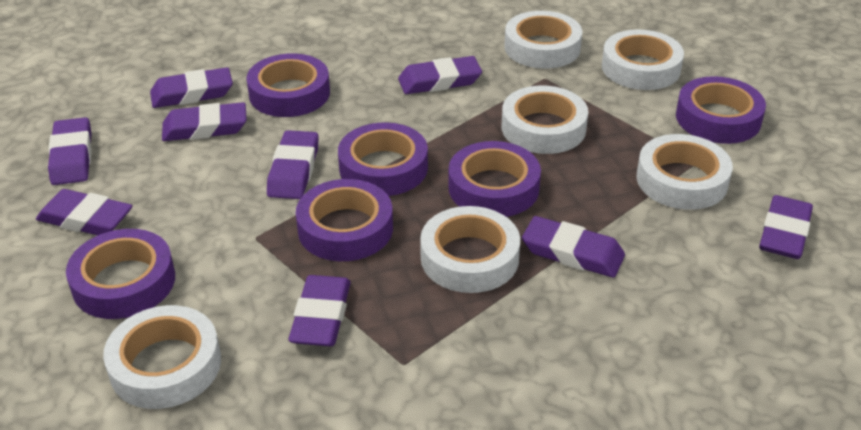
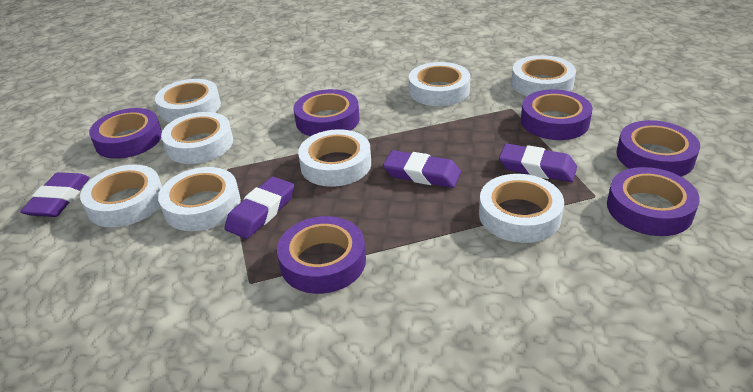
purple eraser: 9 -> 4
white tape: 6 -> 8

